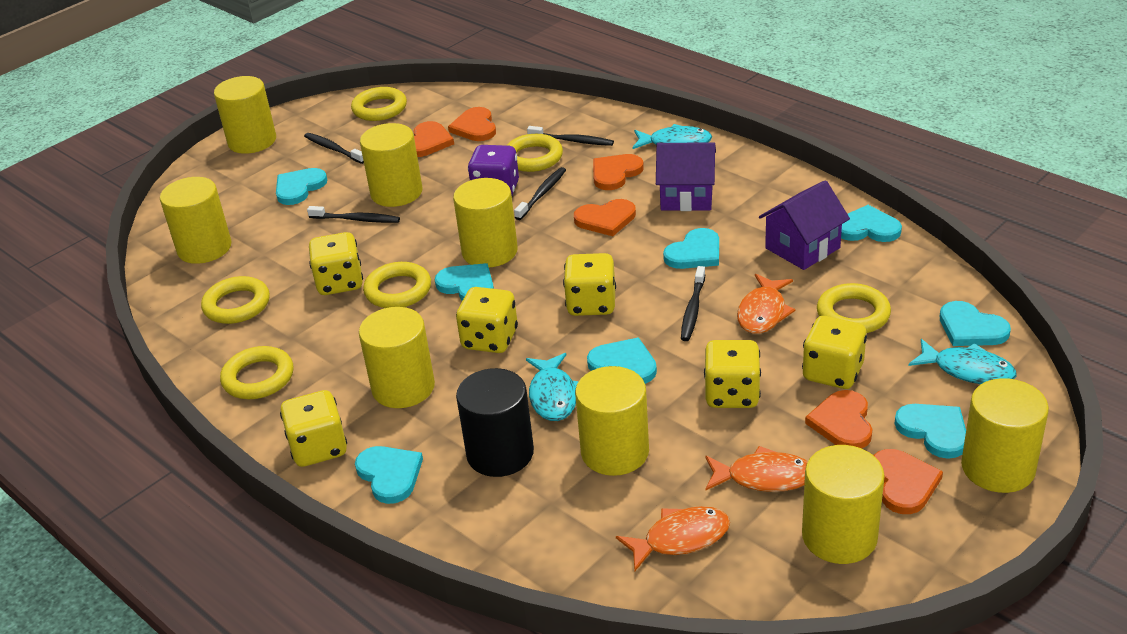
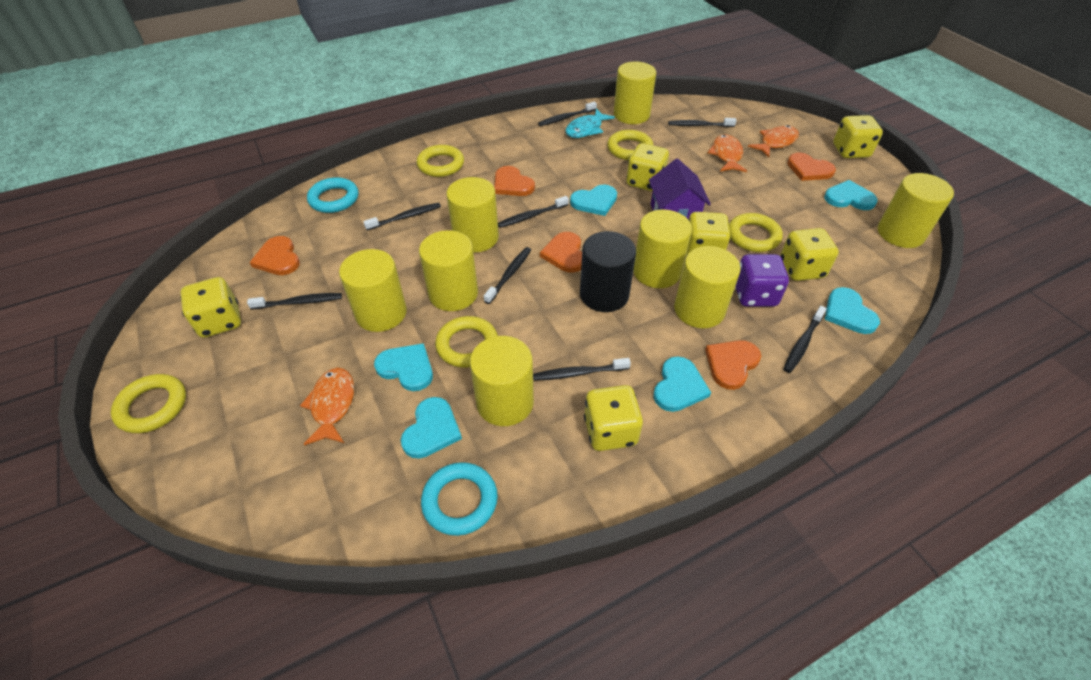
black toothbrush: 5 -> 8
orange heart: 6 -> 5
purple house: 2 -> 1
turquoise fish: 3 -> 1
turquoise heart: 8 -> 6
turquoise ring: 0 -> 2
yellow ring: 6 -> 5

